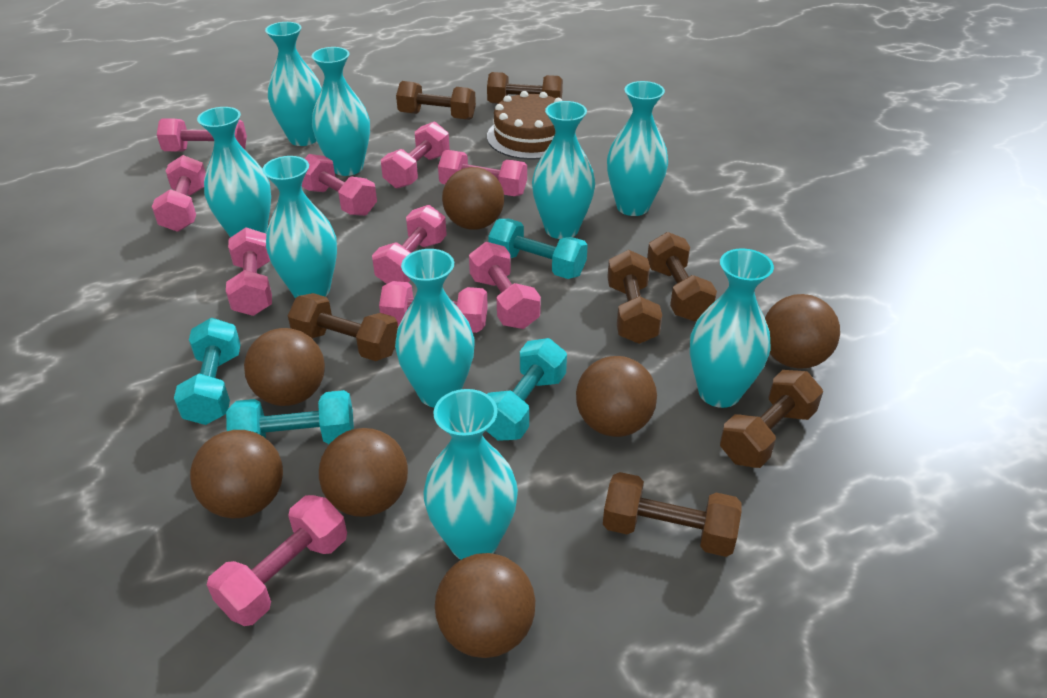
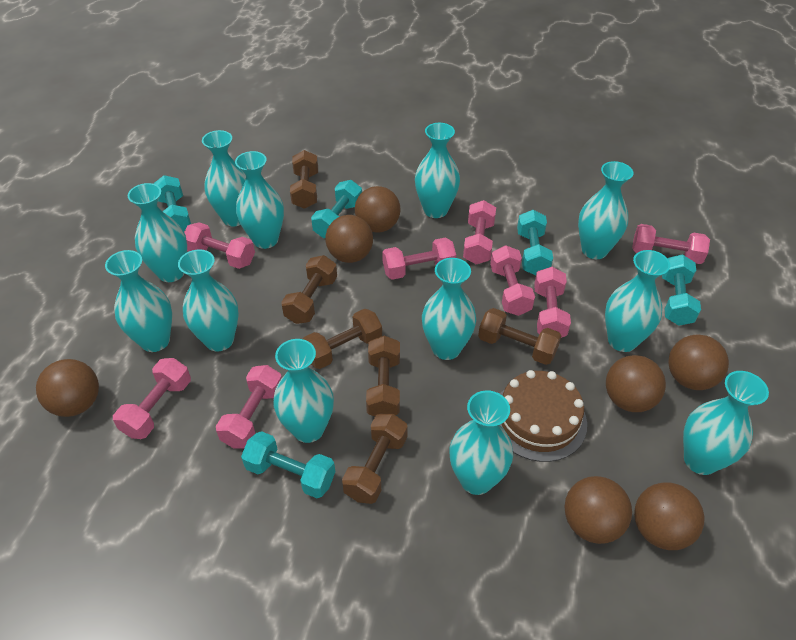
brown dumbbell: 7 -> 6
pink dumbbell: 10 -> 8
turquoise dumbbell: 4 -> 5
turquoise vase: 9 -> 12

